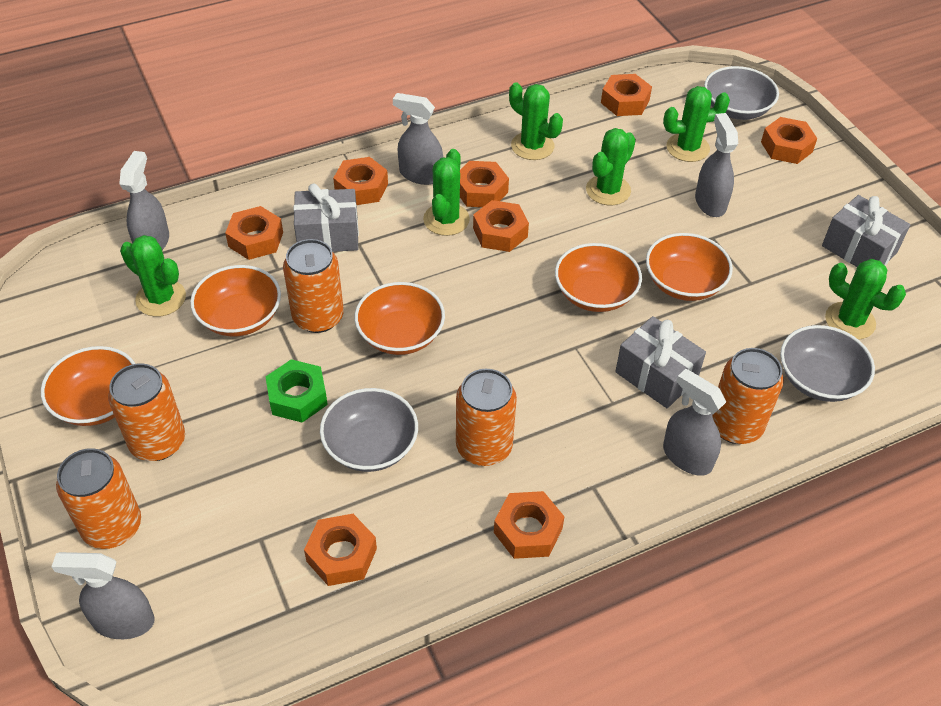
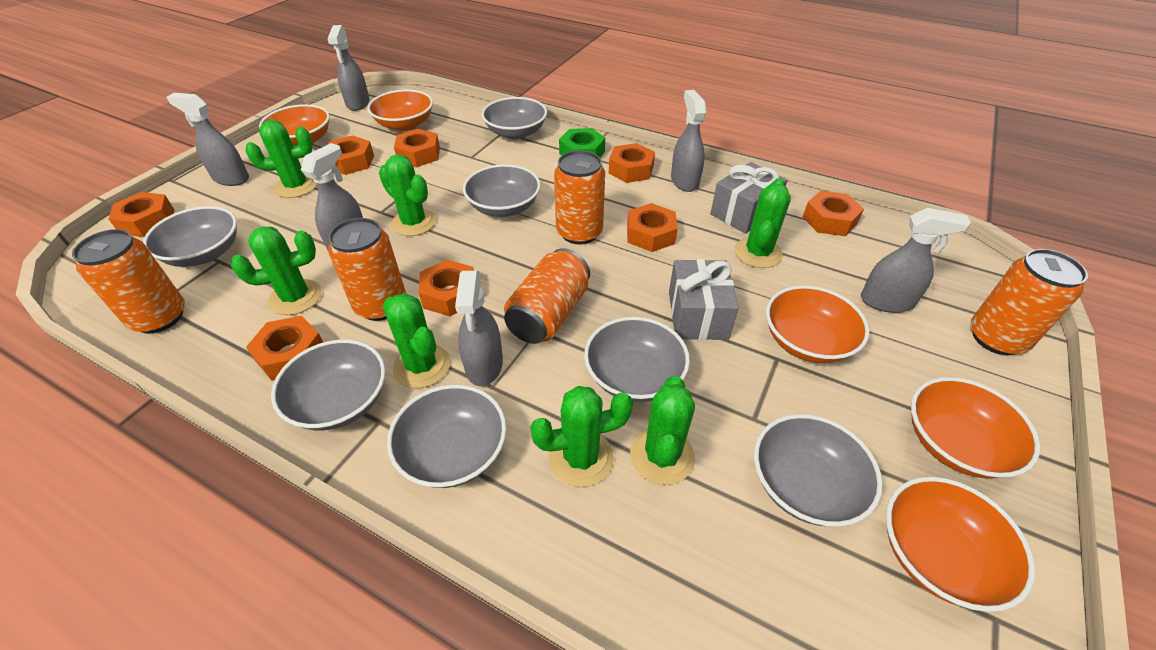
green cactus: 6 -> 7
grey bowl: 3 -> 7
grey gift: 3 -> 2
grey spray bottle: 5 -> 6

